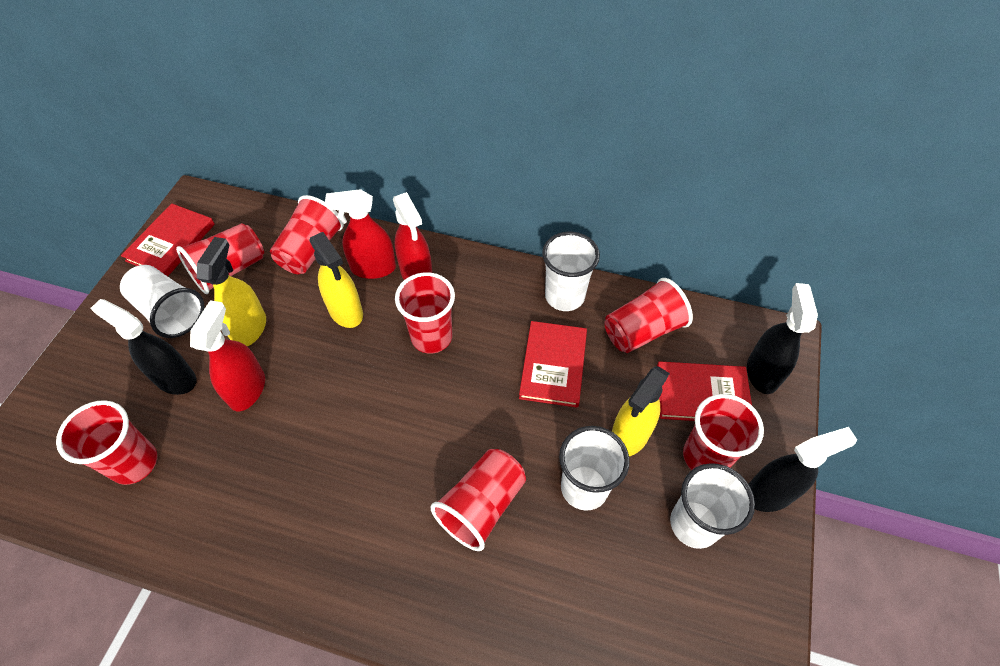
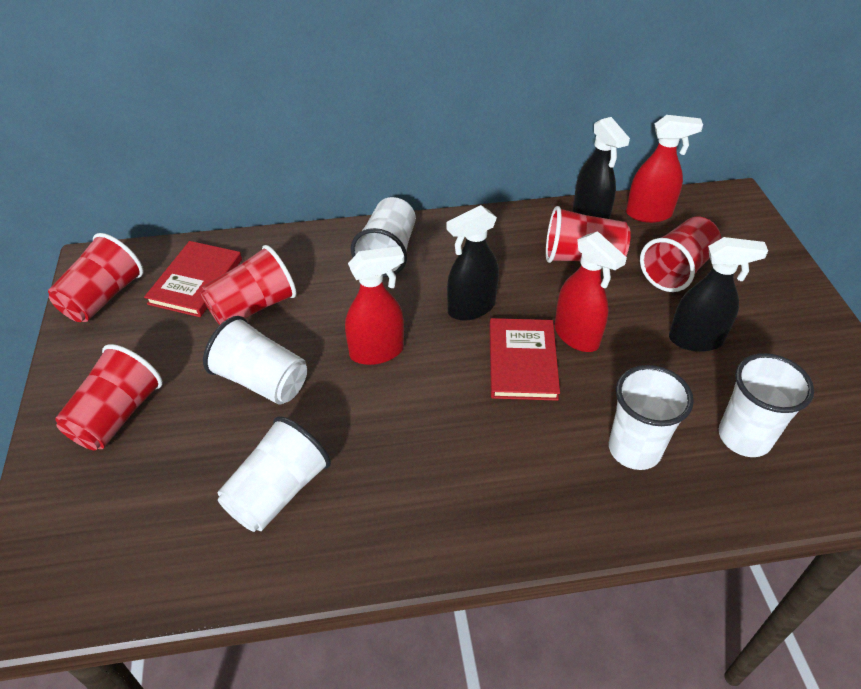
red book: 3 -> 2
red cup: 7 -> 5
white cup: 4 -> 5
yellow spray bottle: 3 -> 0

